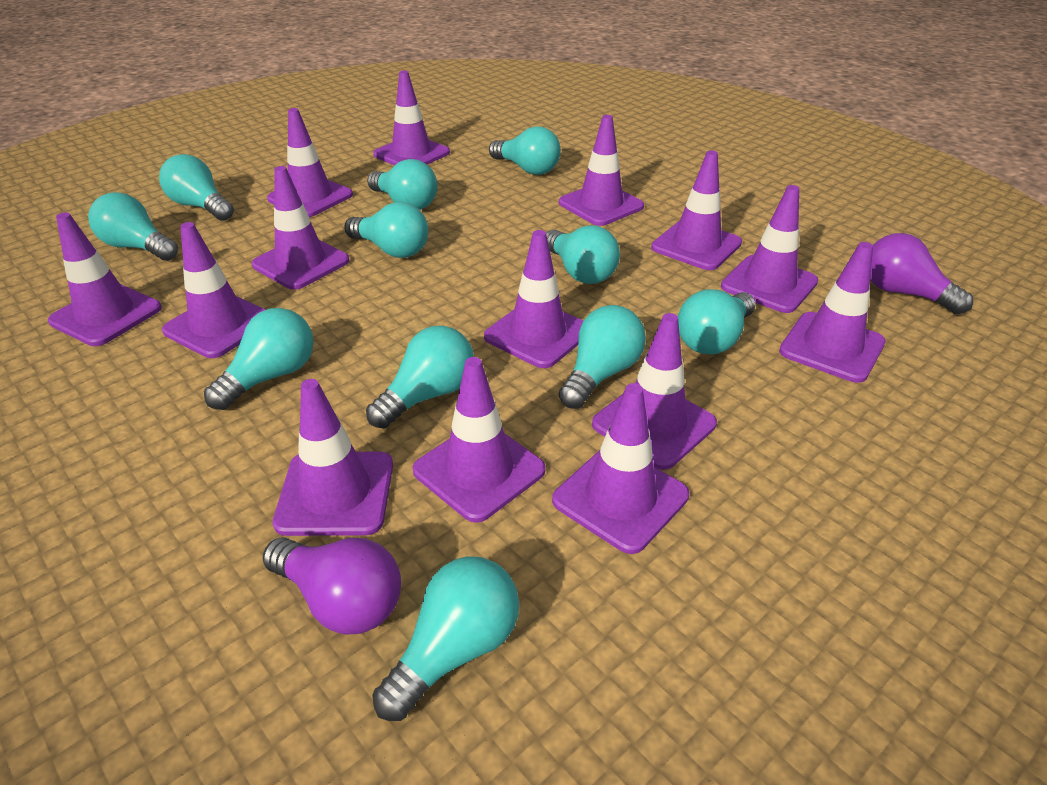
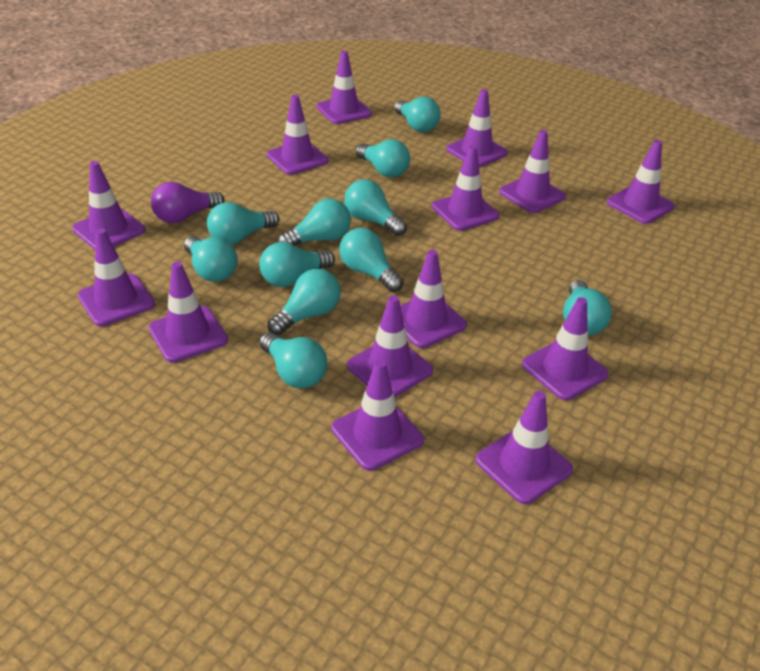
purple light bulb: 2 -> 1

